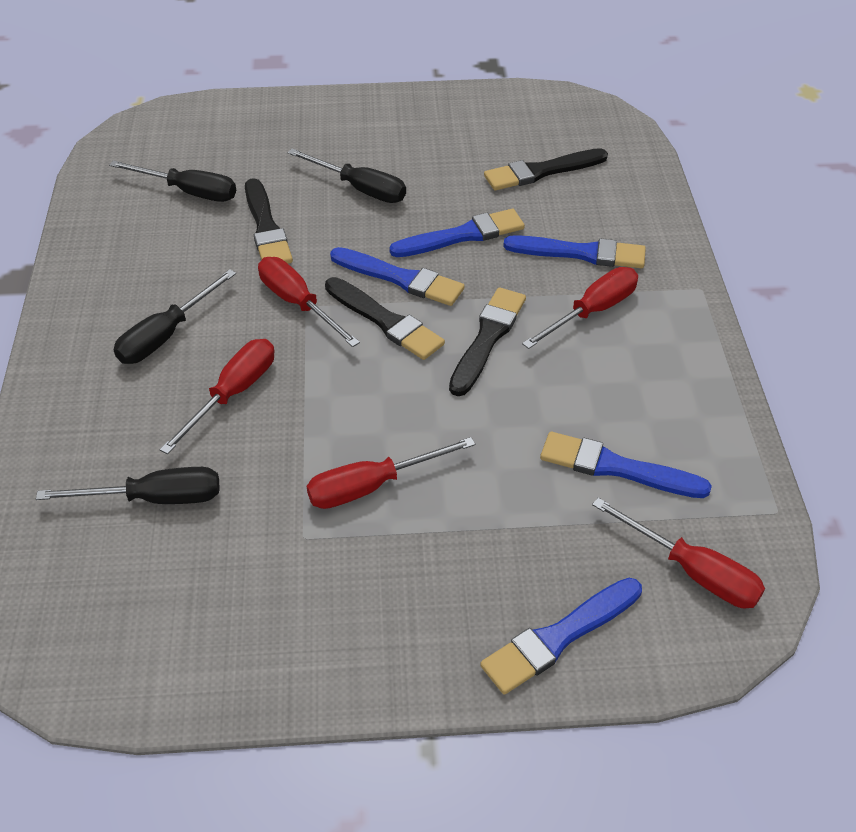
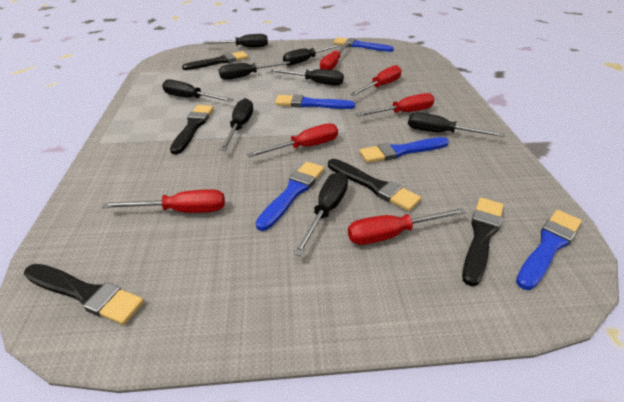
black brush: 4 -> 5
black screwdriver: 4 -> 8
red screwdriver: 5 -> 6

